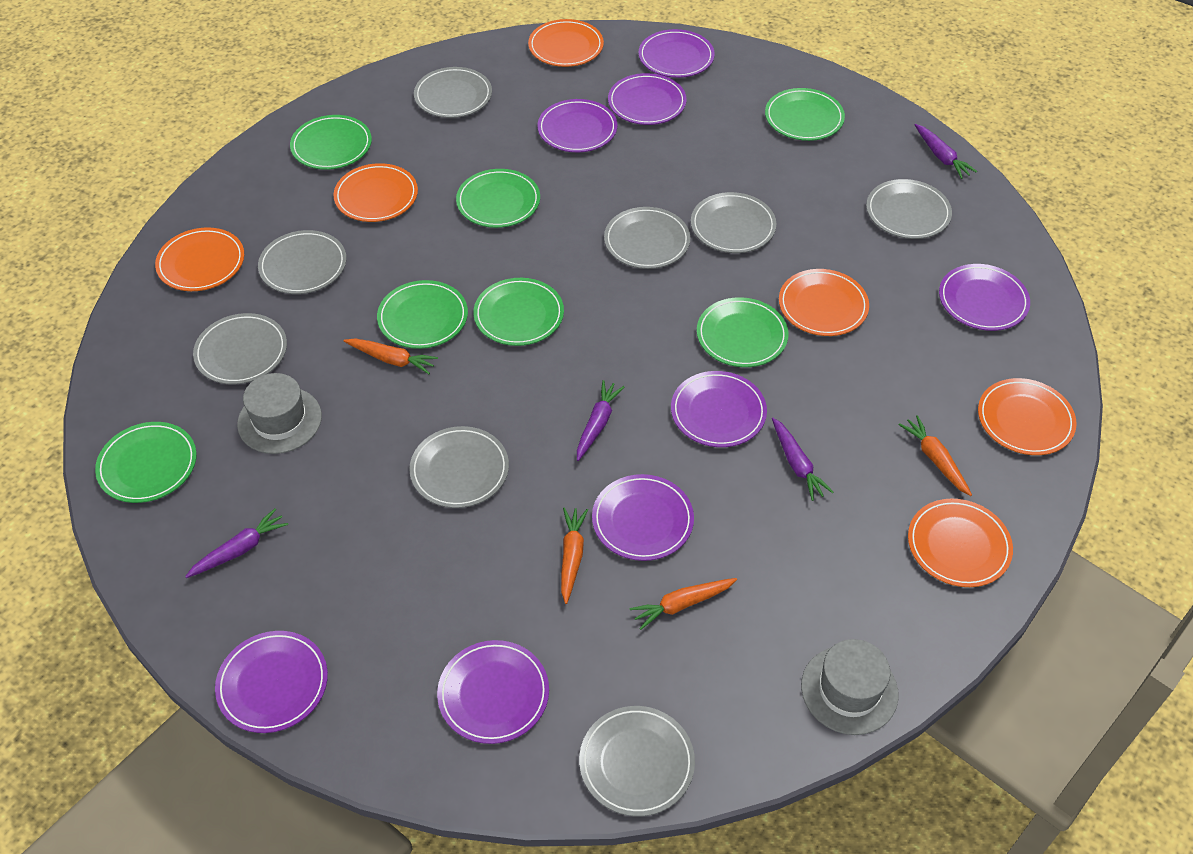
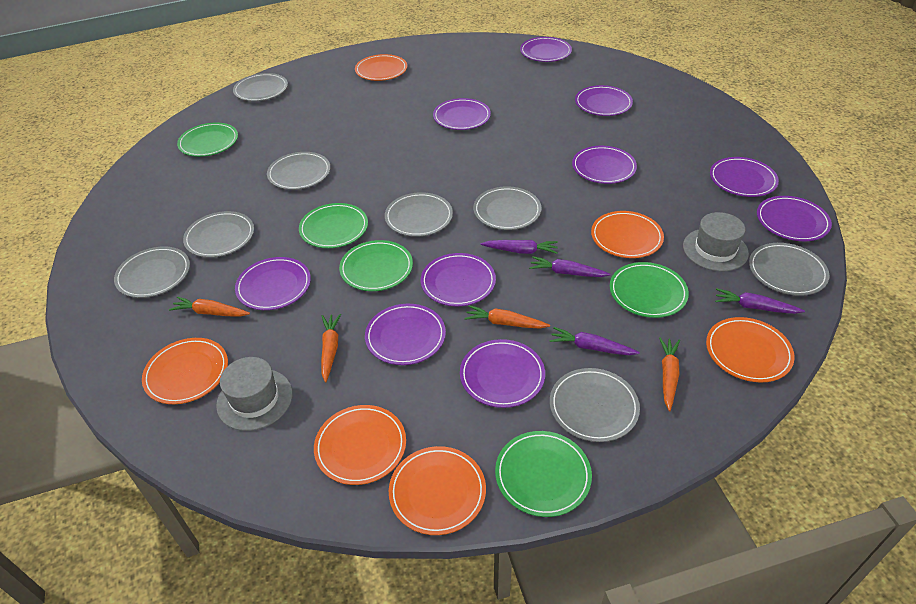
green plate: 7 -> 5
purple plate: 8 -> 10

